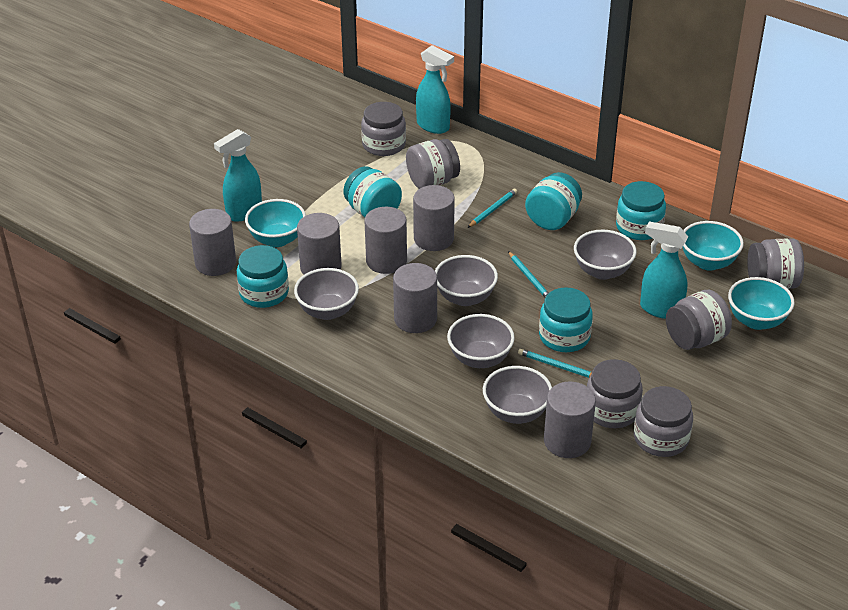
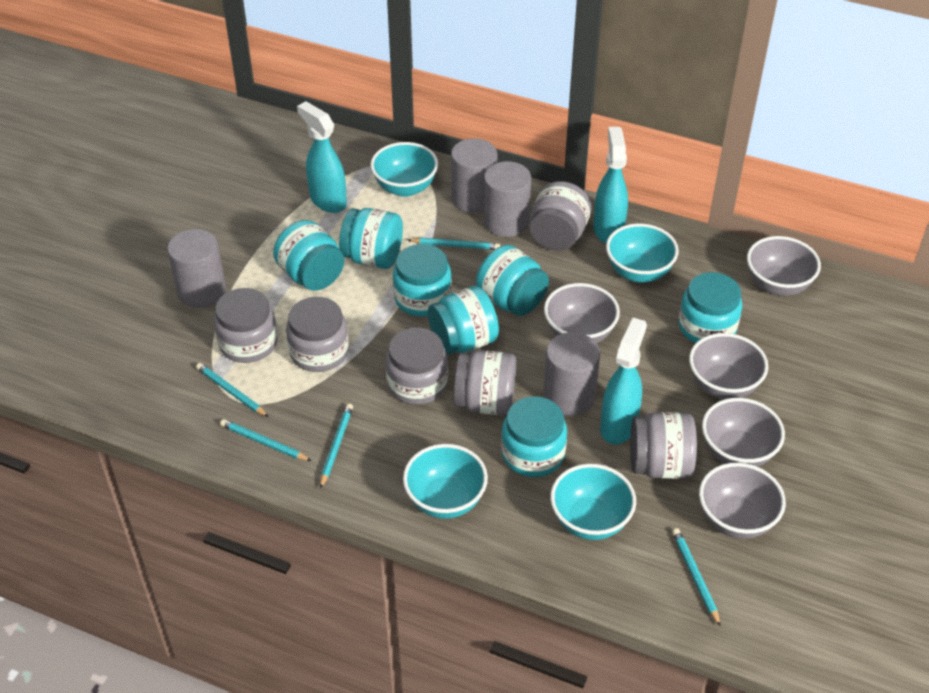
grey cylinder: 6 -> 4
turquoise bowl: 3 -> 4
turquoise jar: 5 -> 7
turquoise pencil: 3 -> 5

